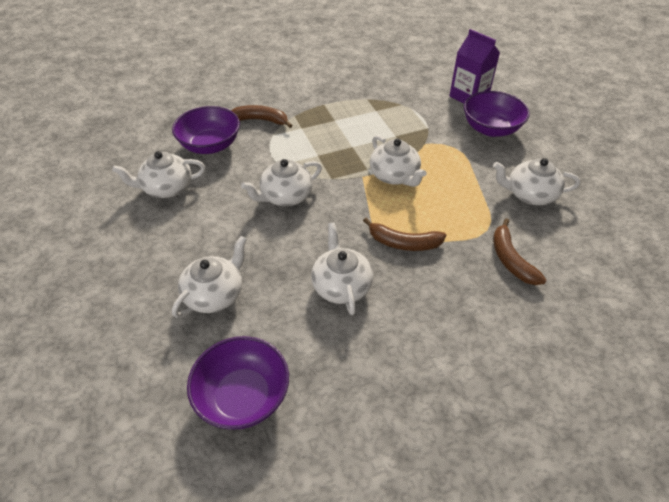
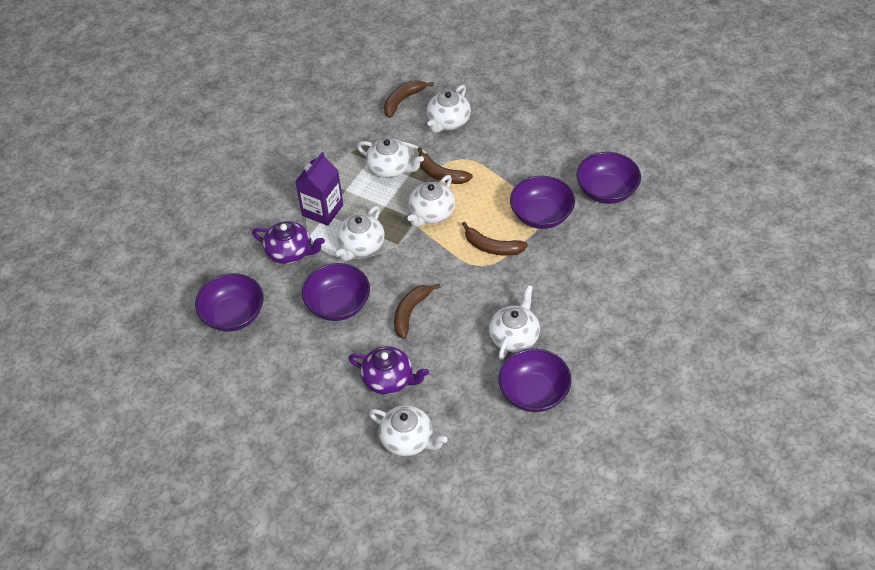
brown banana: 3 -> 4
purple bowl: 3 -> 5
purple teapot: 0 -> 2

